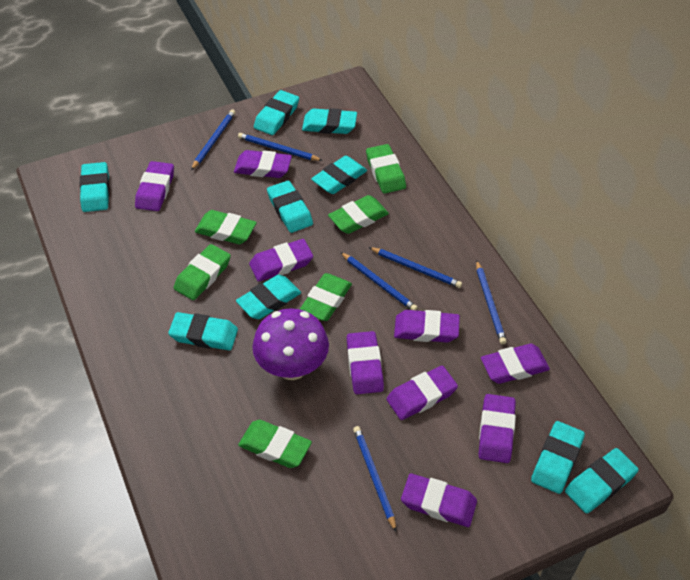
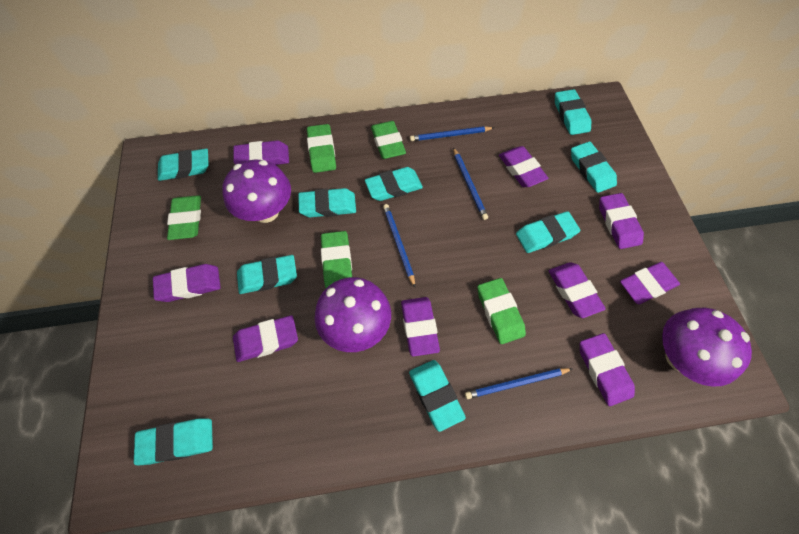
blue pencil: 6 -> 4
green eraser: 6 -> 5
purple mushroom: 1 -> 3

